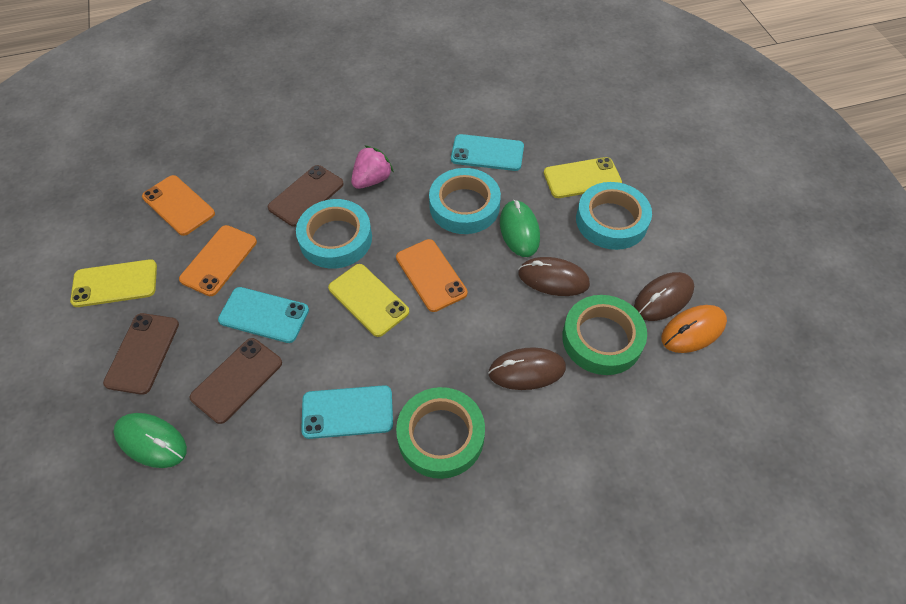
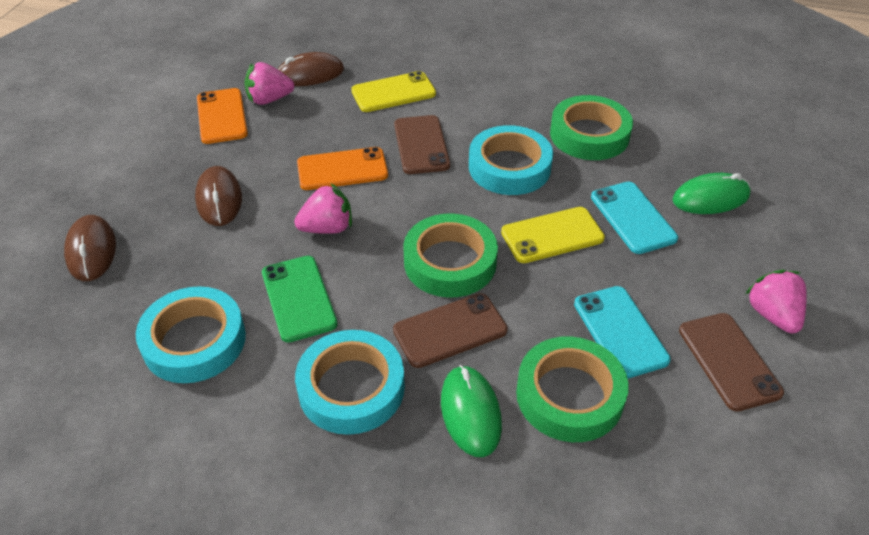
green phone: 0 -> 1
green tape: 2 -> 3
orange mouse: 1 -> 0
orange phone: 3 -> 2
pink strawberry: 1 -> 3
turquoise phone: 3 -> 2
yellow phone: 3 -> 2

